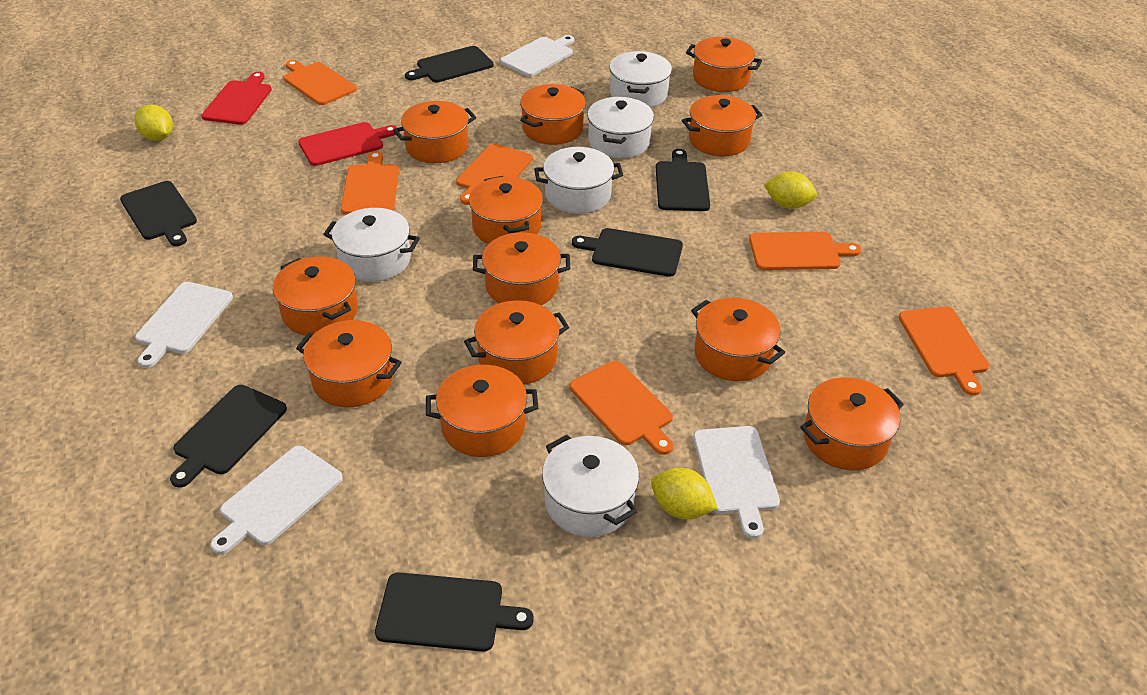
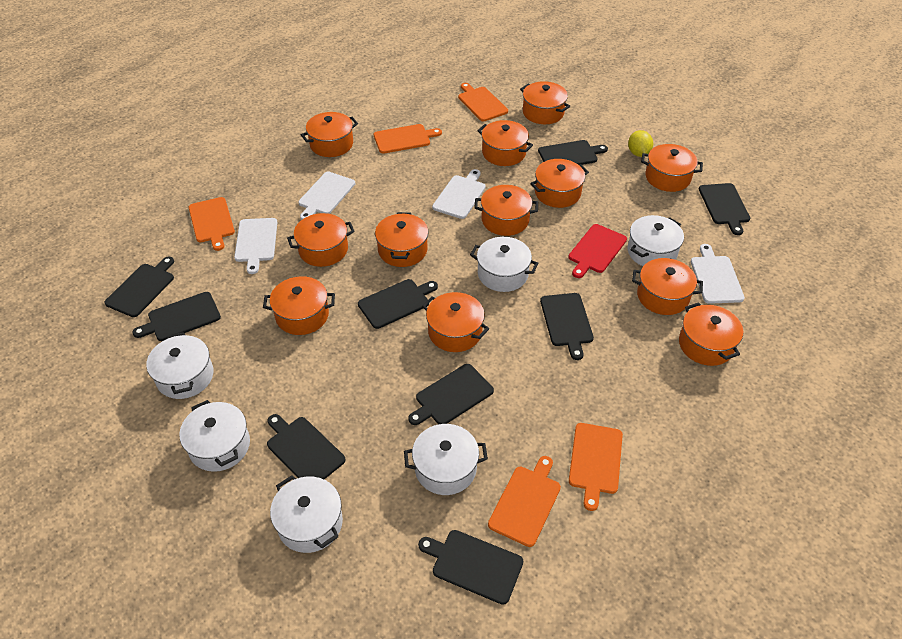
black cutting board: 6 -> 9
orange cutting board: 6 -> 5
red cutting board: 2 -> 1
white pot: 5 -> 6
yellow lemon: 3 -> 1

